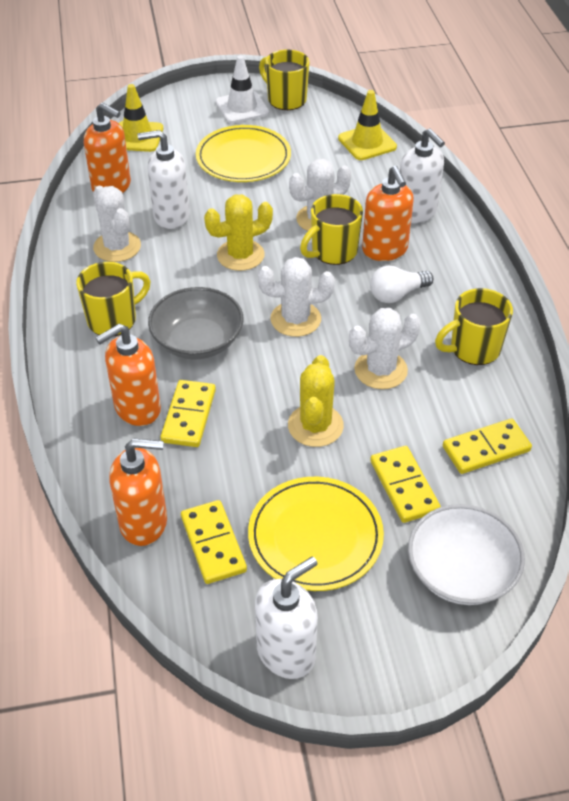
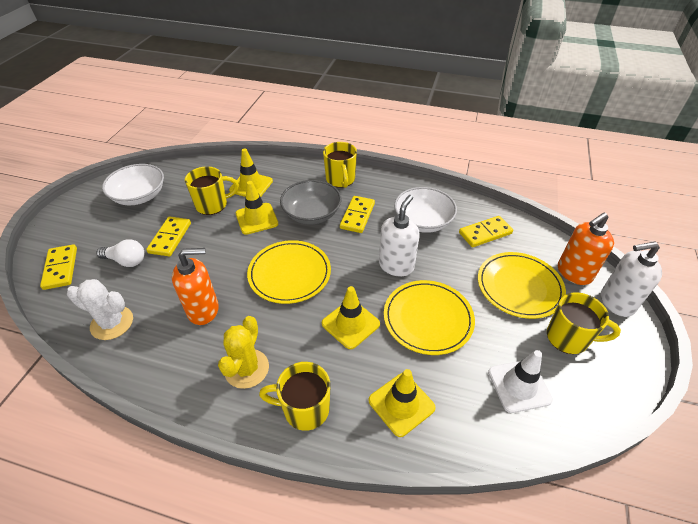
orange soap dispenser: 4 -> 2
white bowl: 1 -> 2
white cactus: 4 -> 1
white soap dispenser: 3 -> 2
yellow cactus: 2 -> 1
yellow plate: 2 -> 3
yellow traffic cone: 2 -> 4

